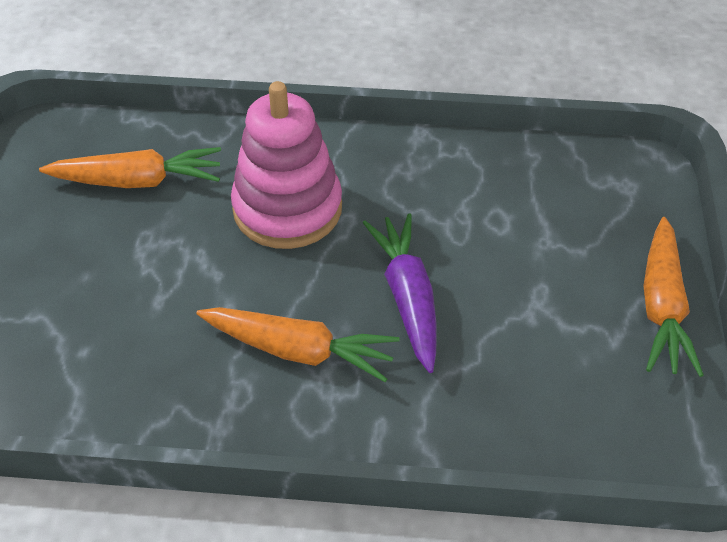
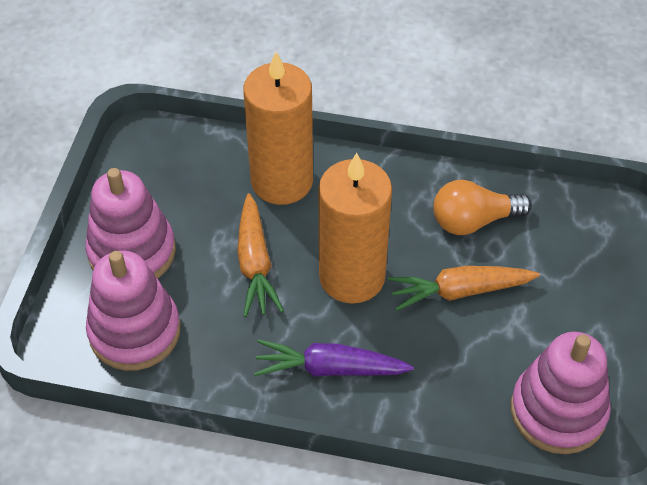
orange candle: 0 -> 2
orange carrot: 3 -> 2
orange light bulb: 0 -> 1
pink stacking toy: 1 -> 3

